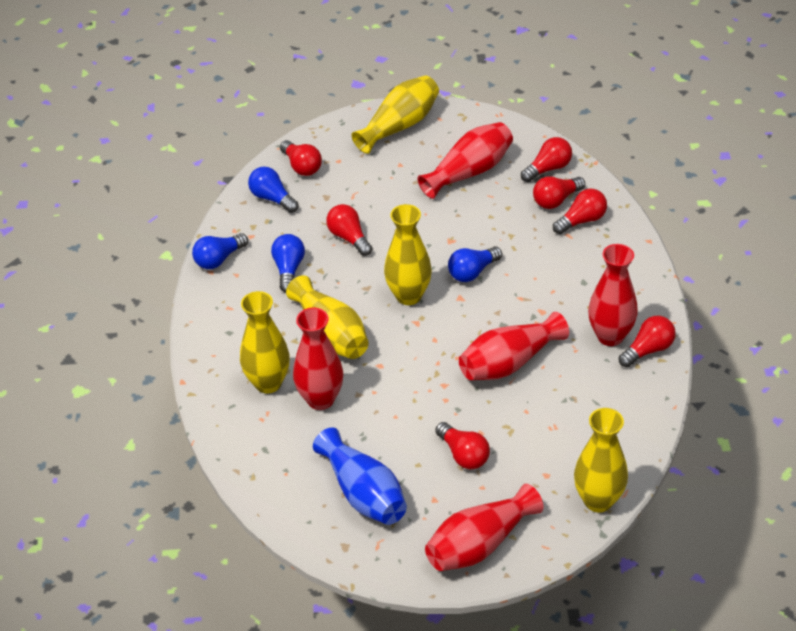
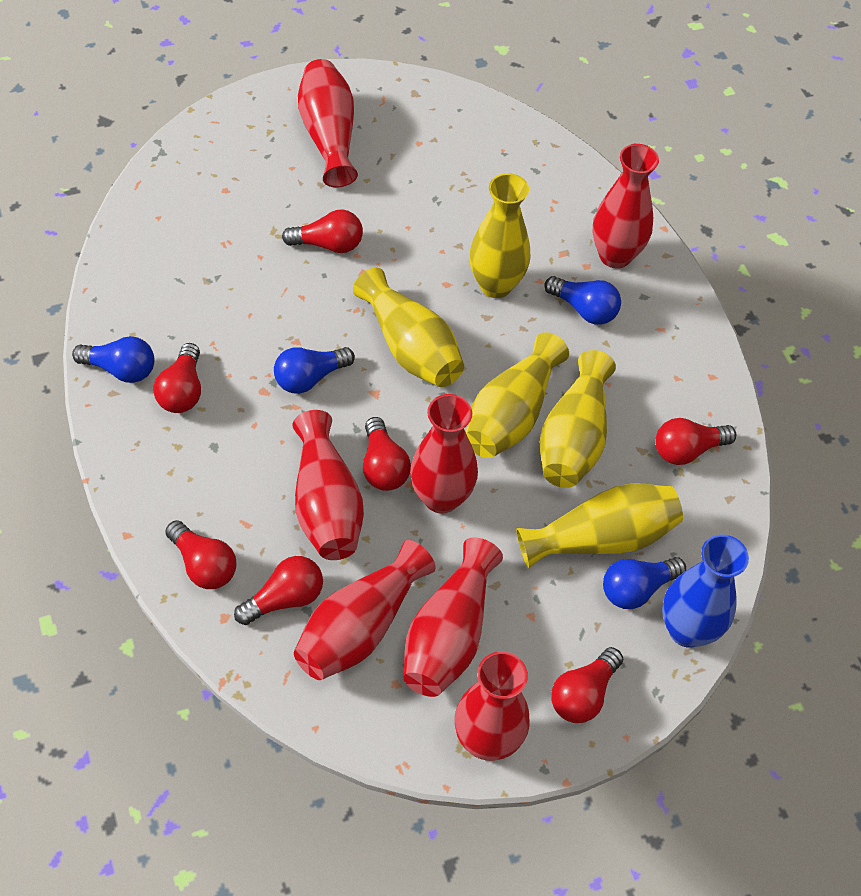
red vase: 5 -> 7

